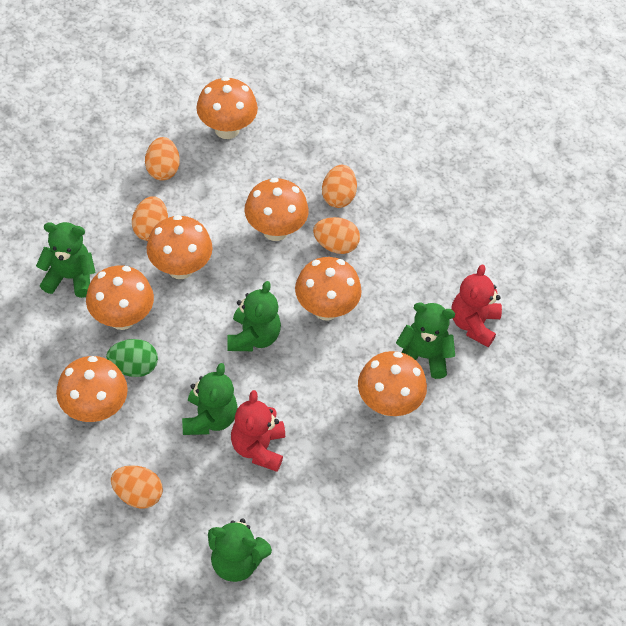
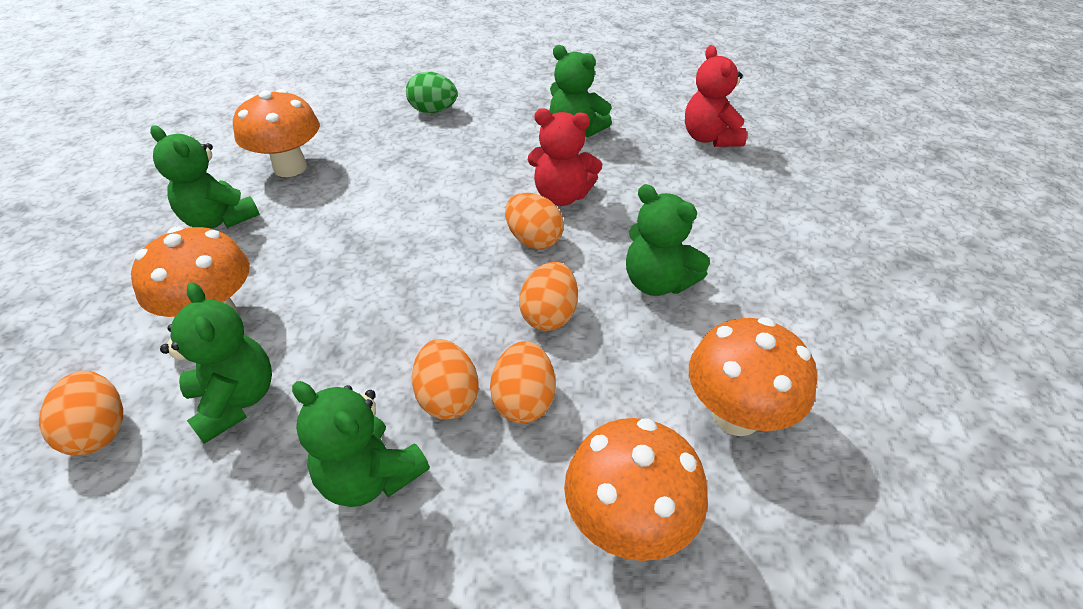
orange mushroom: 7 -> 4

